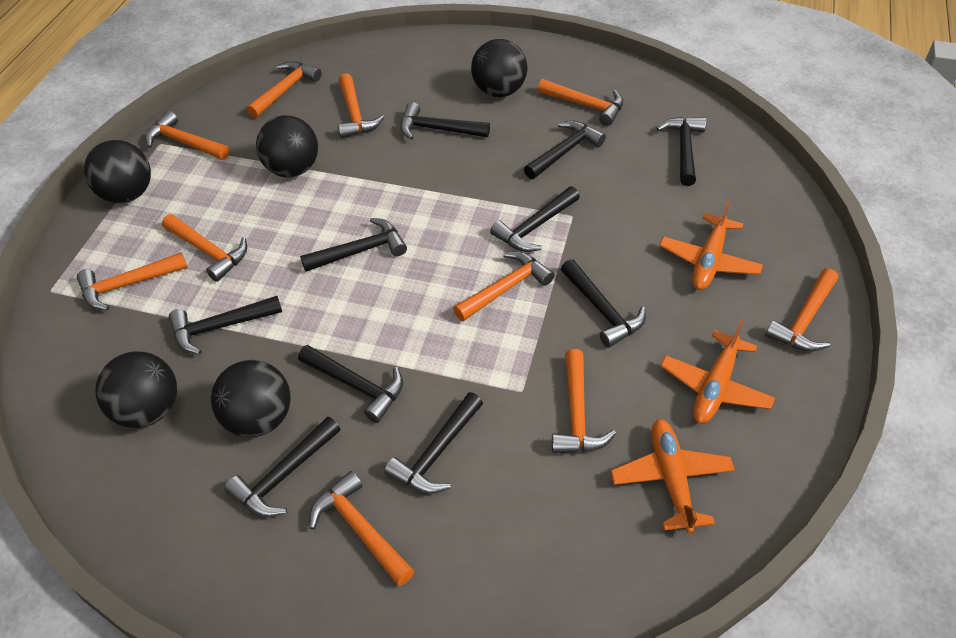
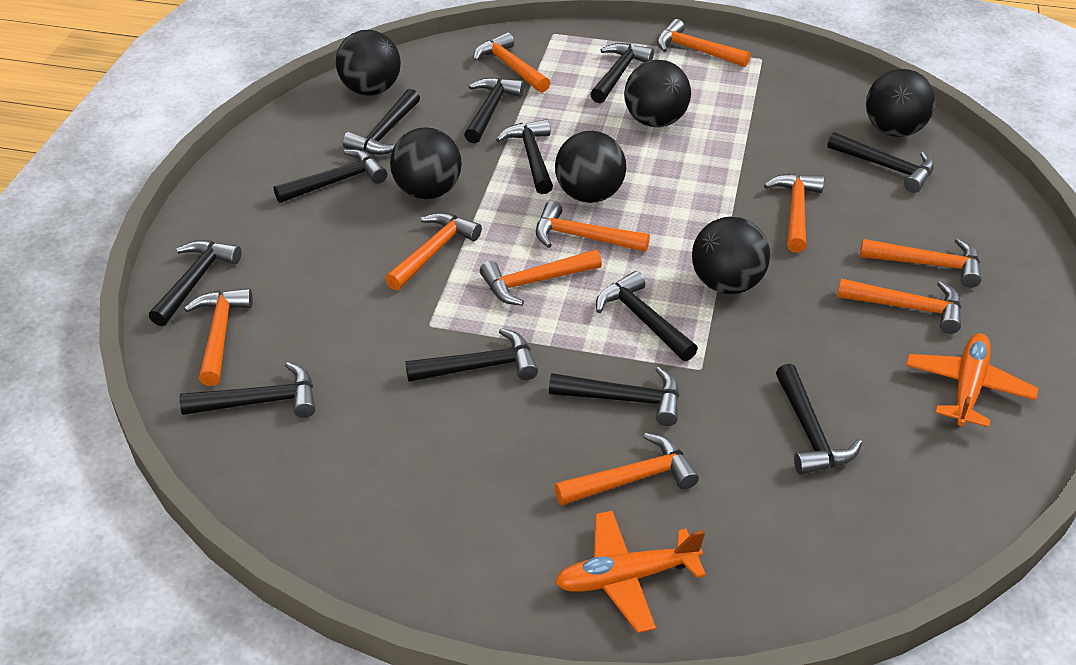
black ball: 5 -> 6
black hammer: 10 -> 12
orange plane: 3 -> 2

